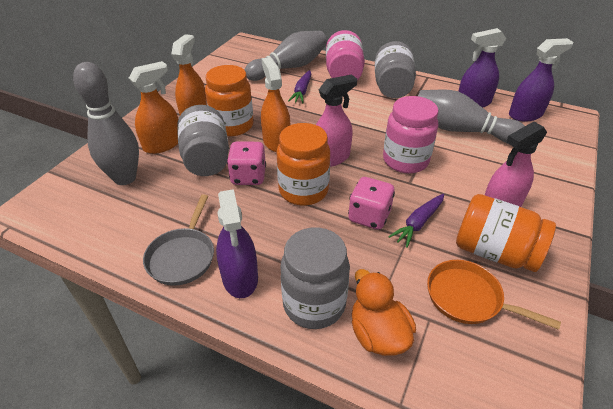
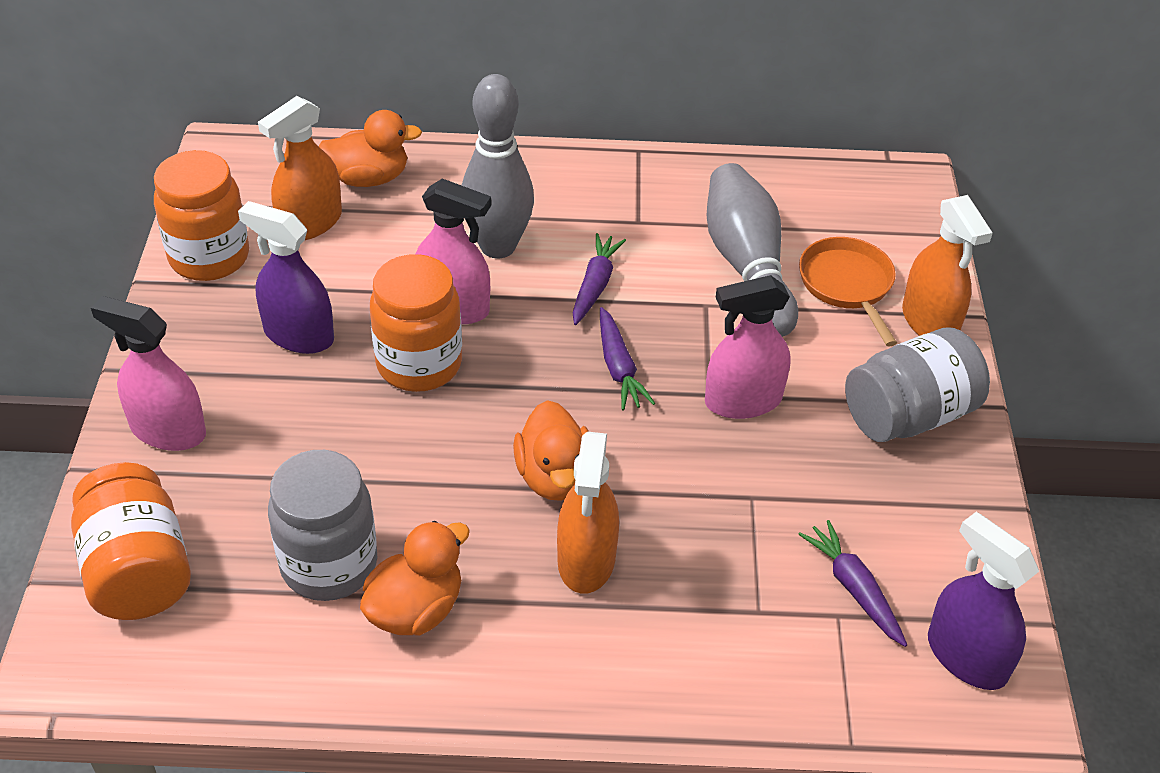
grey bowling pin: 3 -> 2
grey jar: 3 -> 2
grey pan: 1 -> 0
orange duck: 1 -> 3
pink dice: 2 -> 0
pink jar: 2 -> 0
pink spray bottle: 2 -> 3
purple carrot: 2 -> 3
purple spray bottle: 3 -> 2

